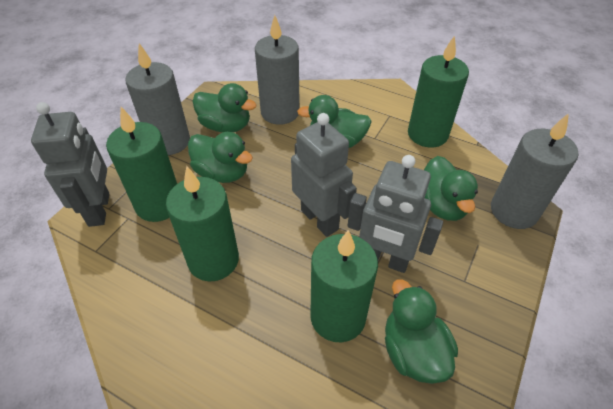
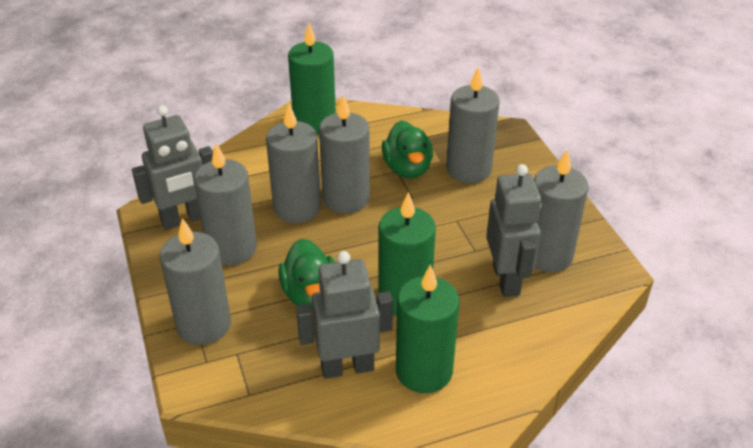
green candle: 4 -> 3
green duck: 5 -> 2
grey candle: 3 -> 6

